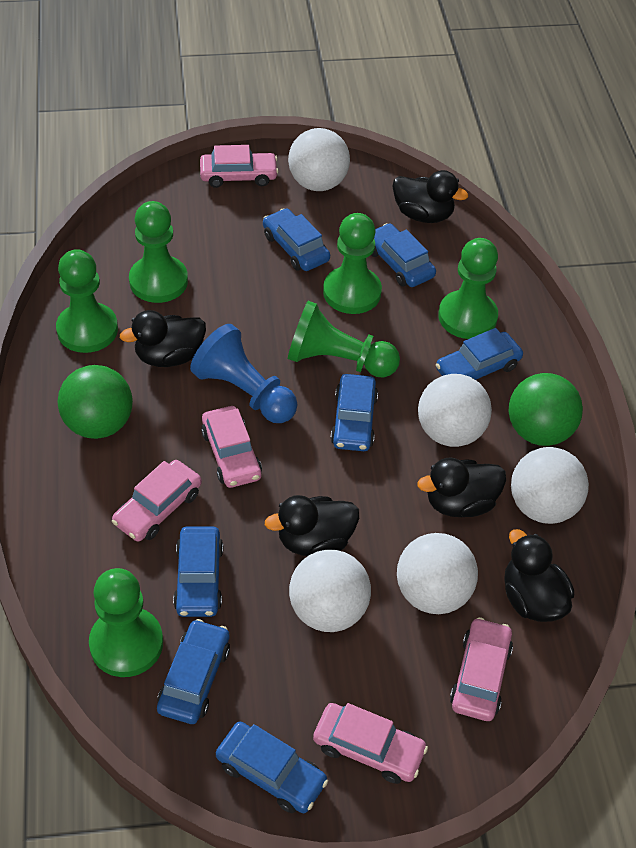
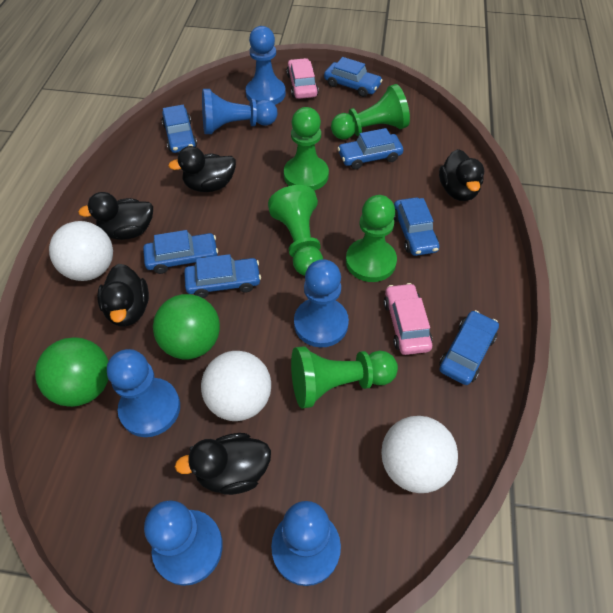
blue pawn: 1 -> 6
green pawn: 6 -> 5
pink car: 5 -> 2
white ball: 5 -> 3

